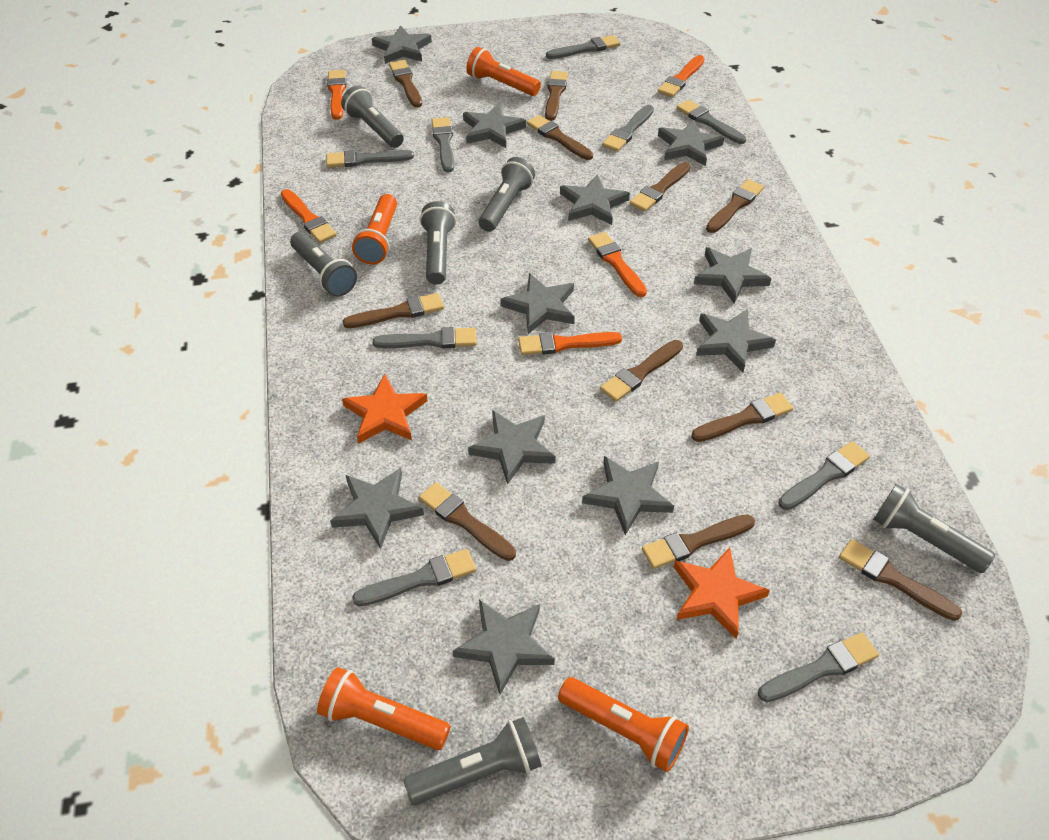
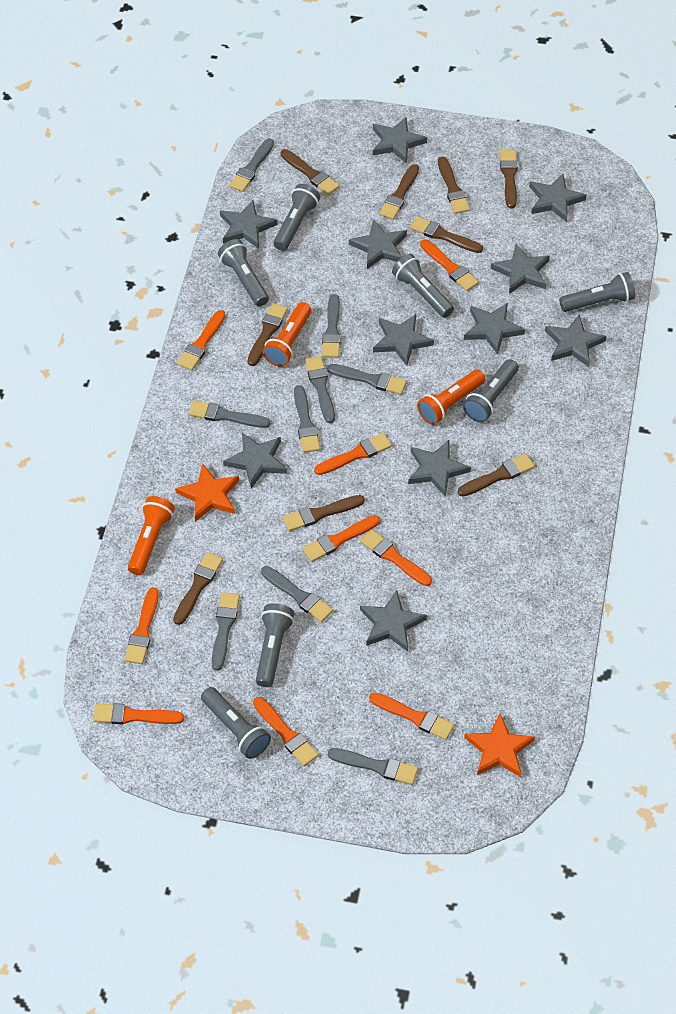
brown brush: 11 -> 9
grey flashlight: 6 -> 7
orange brush: 5 -> 9
orange flashlight: 4 -> 3

